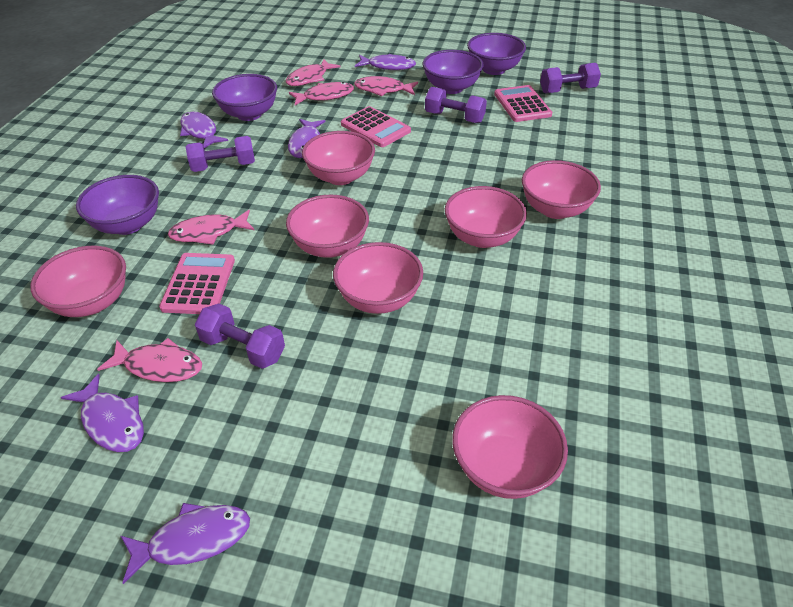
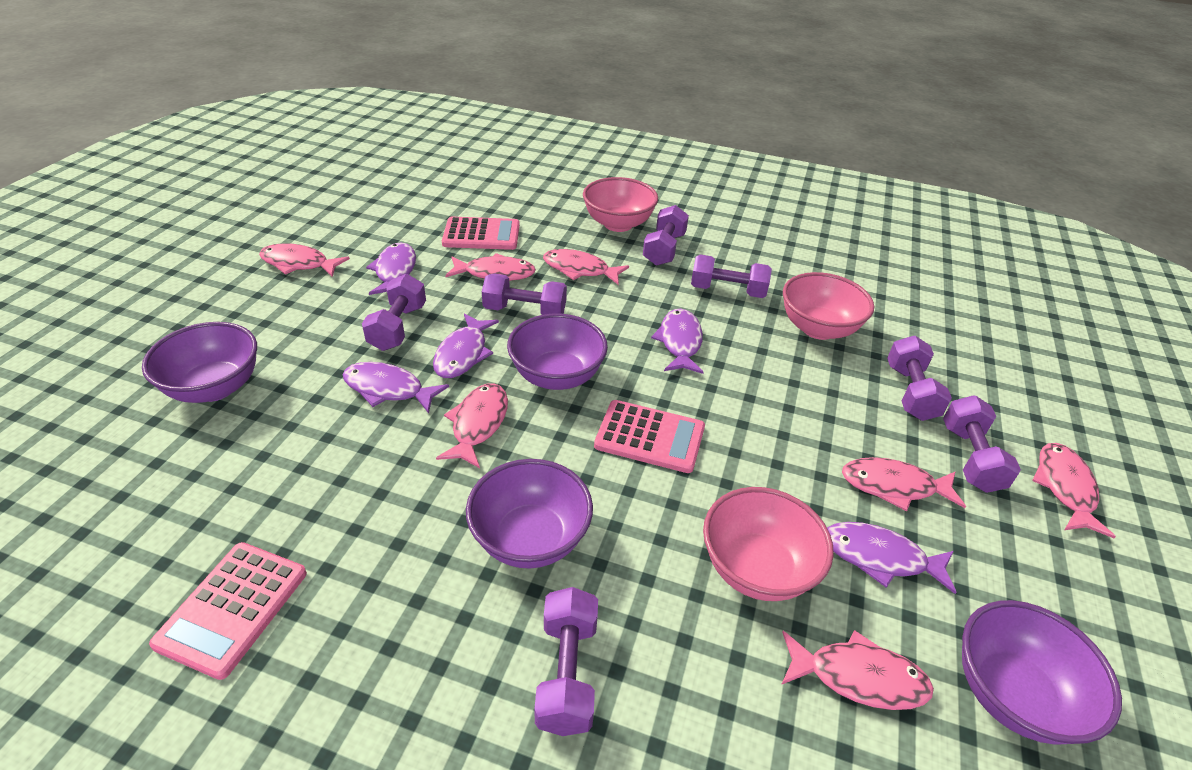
pink bowl: 7 -> 3
pink fish: 5 -> 7
purple dumbbell: 4 -> 7

